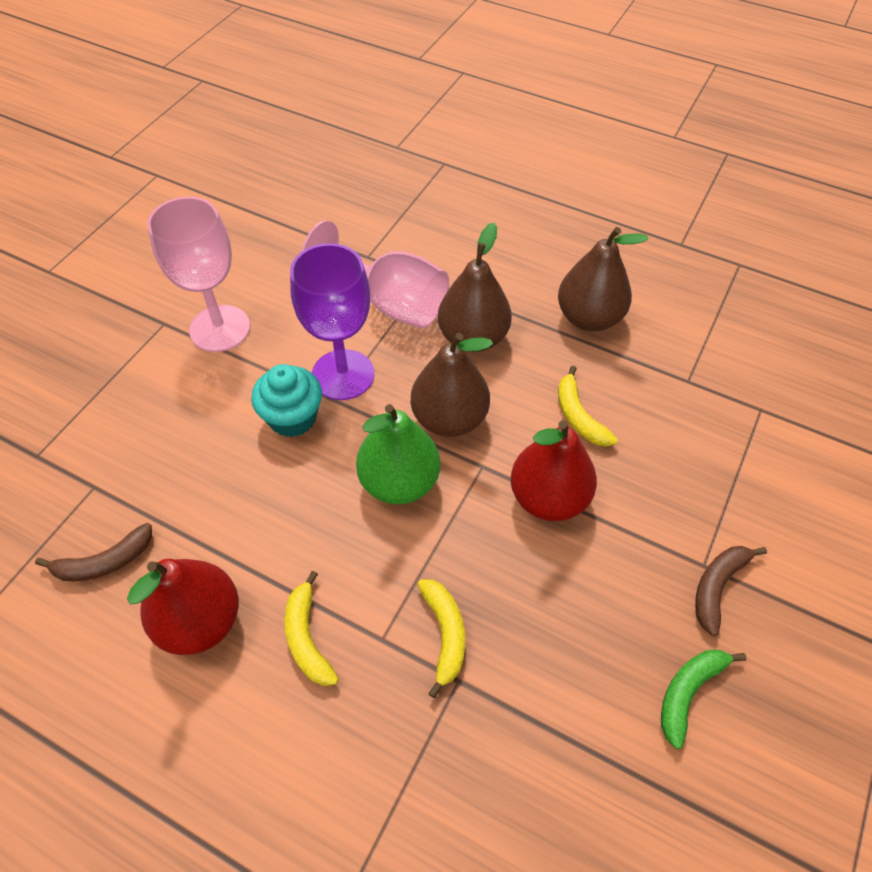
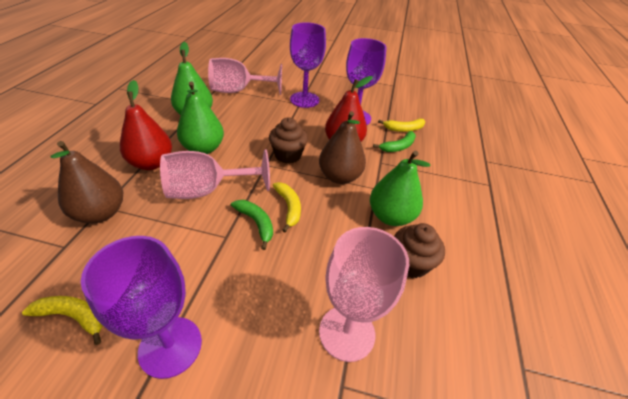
brown banana: 2 -> 0
brown cupcake: 0 -> 2
brown pear: 3 -> 2
green banana: 1 -> 2
green pear: 1 -> 3
pink goblet: 2 -> 3
purple goblet: 1 -> 3
turquoise cupcake: 1 -> 0

